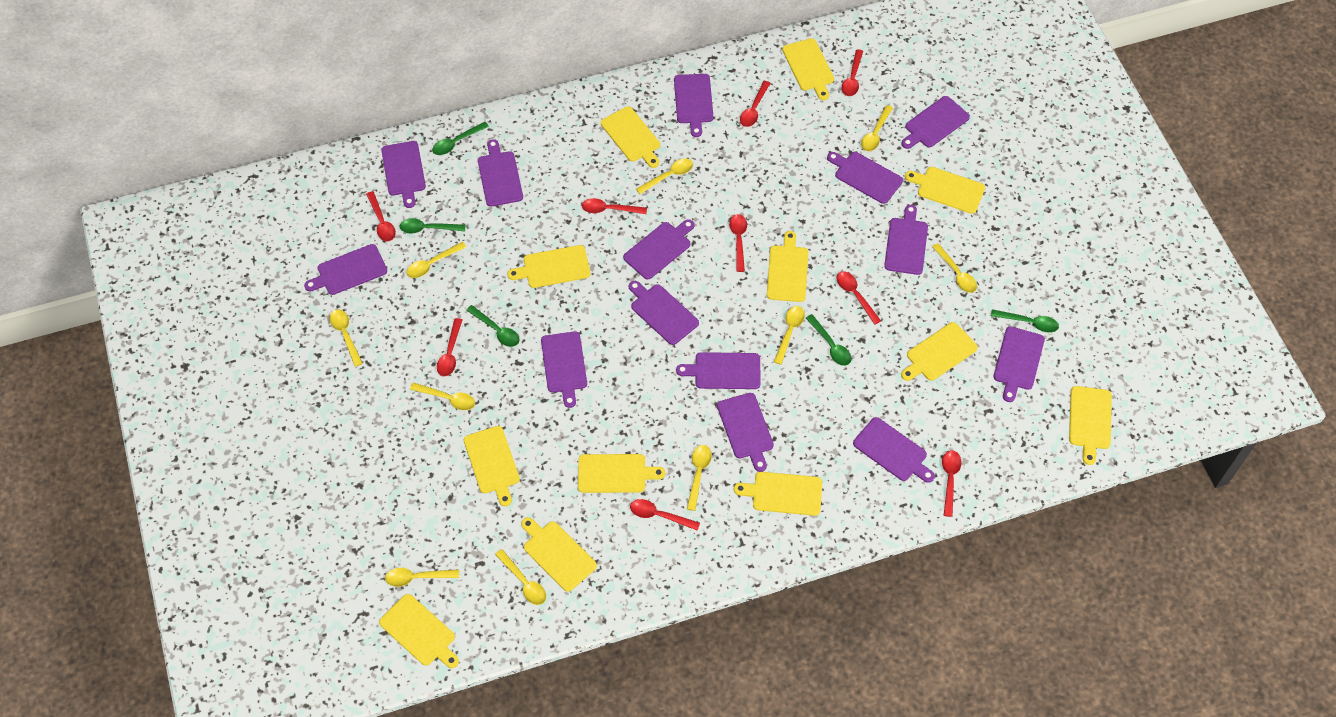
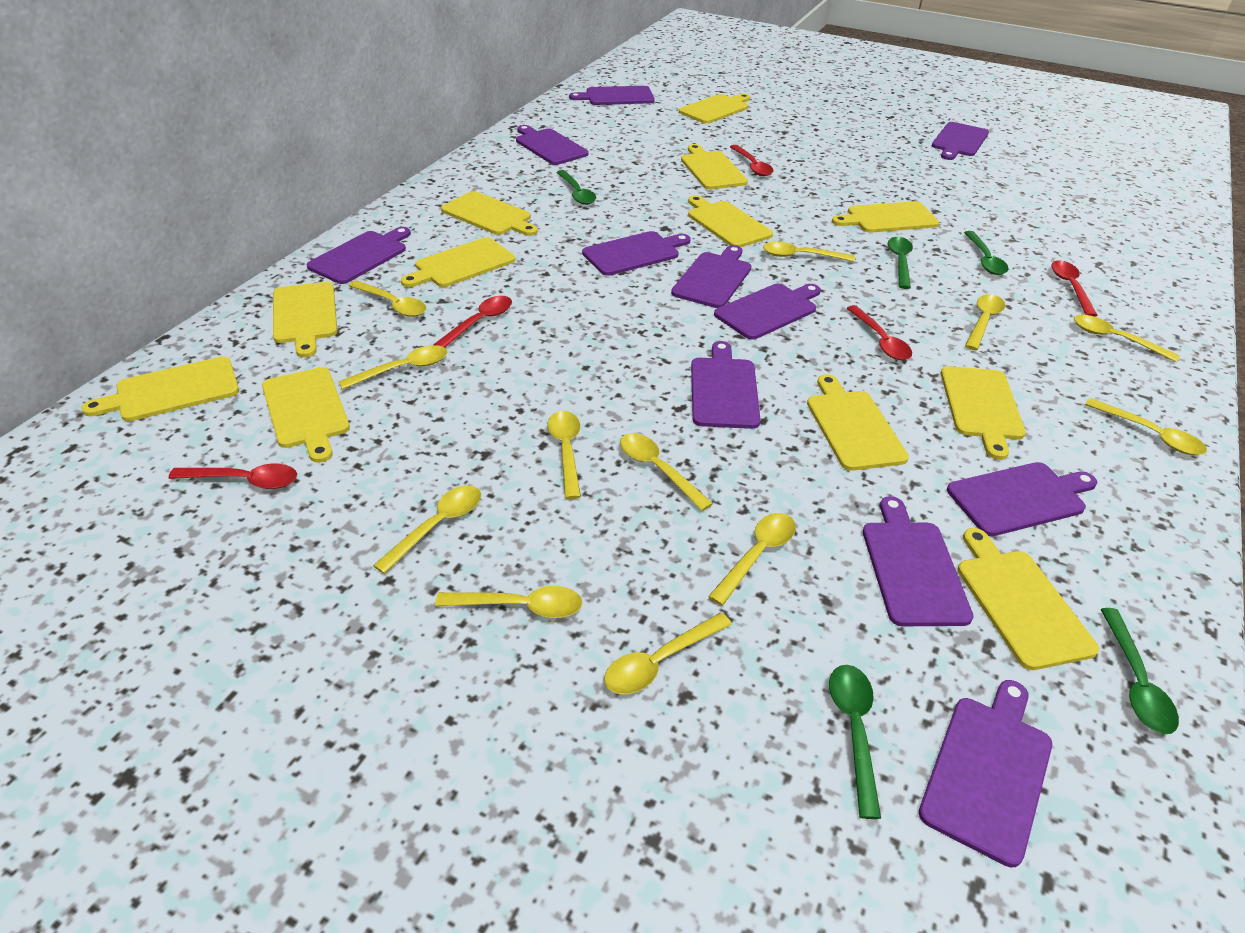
purple cutting board: 14 -> 11
red spoon: 9 -> 5
yellow spoon: 10 -> 12

